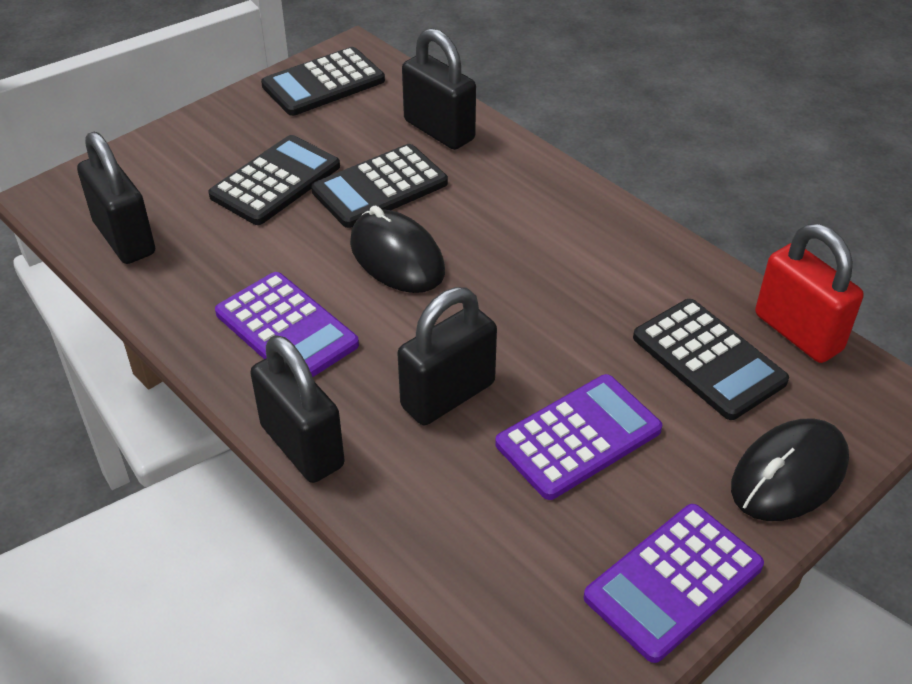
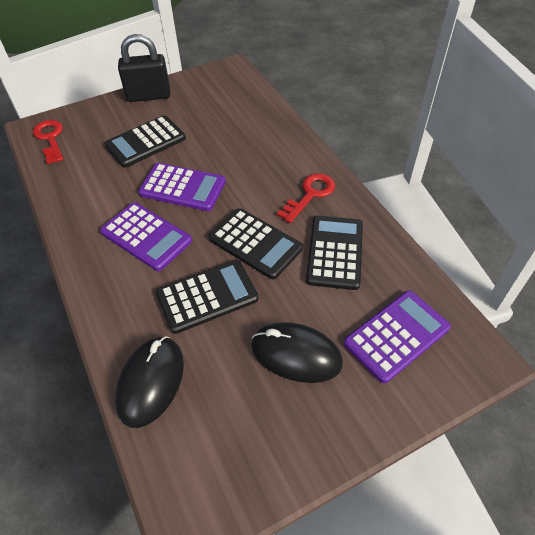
black padlock: 4 -> 1
red key: 0 -> 2
red padlock: 1 -> 0

